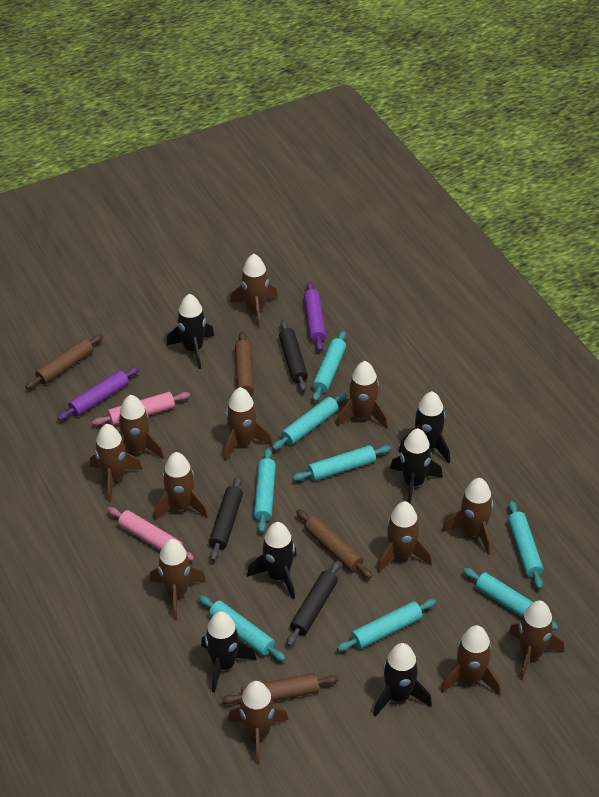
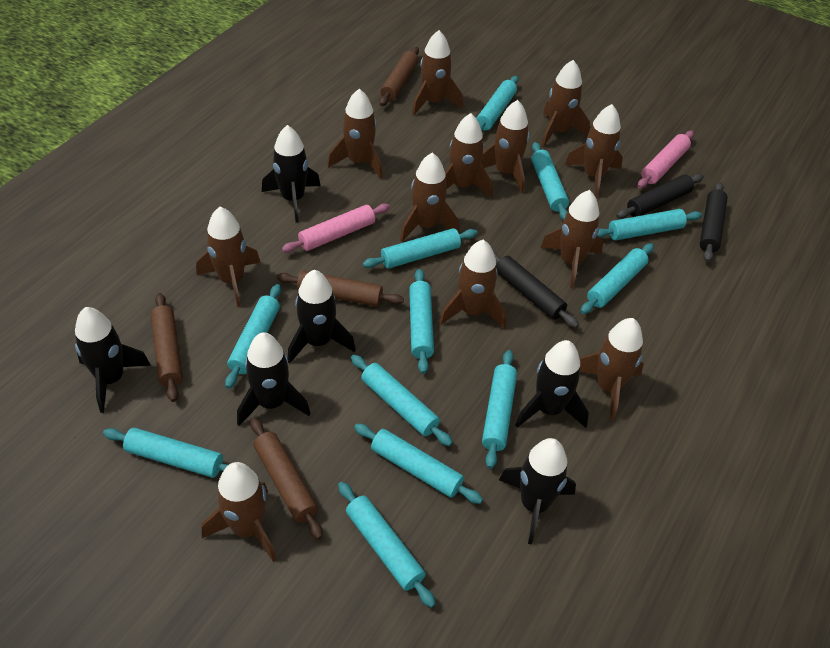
purple rolling pin: 2 -> 0
turquoise rolling pin: 8 -> 12

